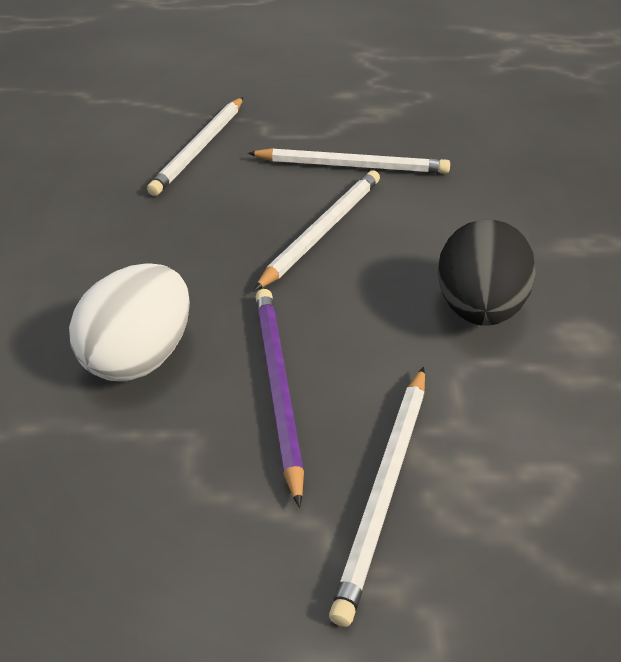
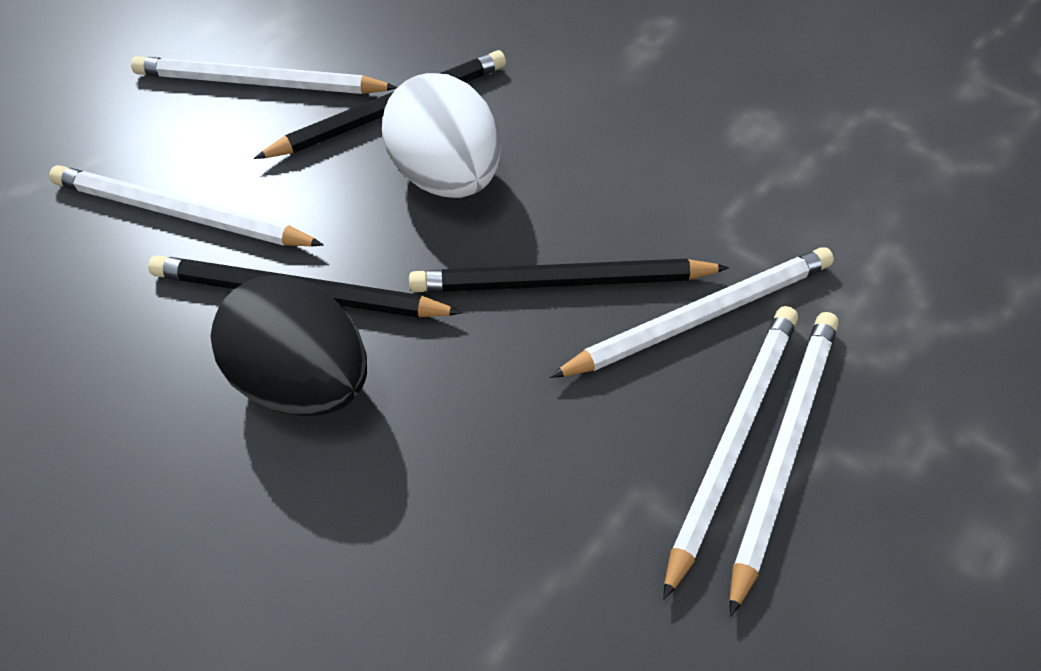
black pencil: 0 -> 3
purple pencil: 1 -> 0
white pencil: 4 -> 5

